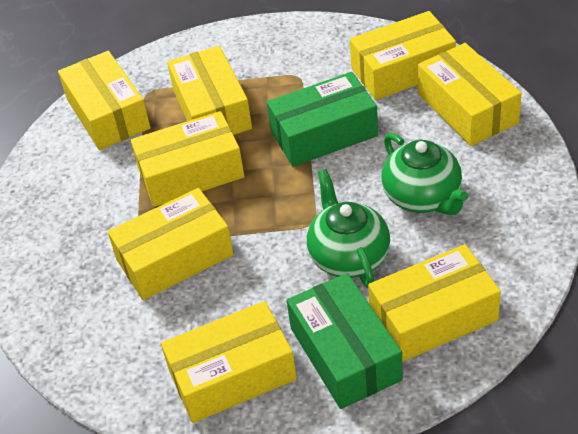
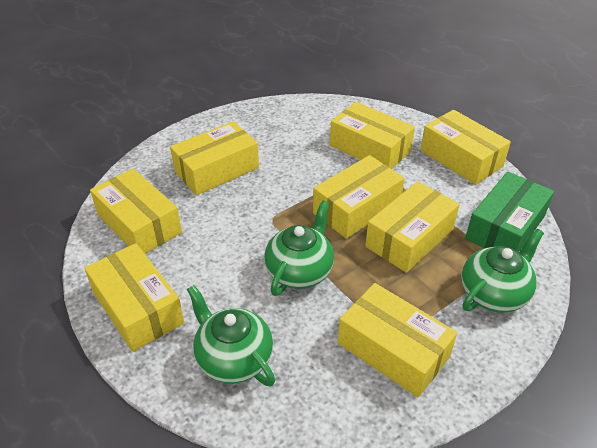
green box: 2 -> 1
green teapot: 2 -> 3

